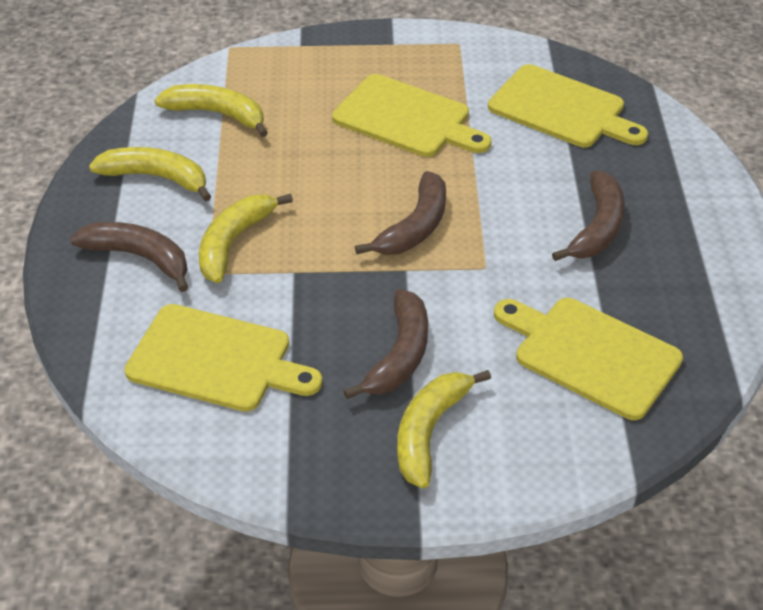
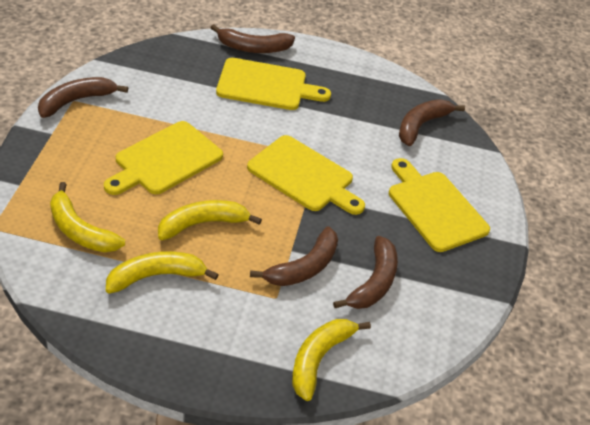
brown banana: 4 -> 5

